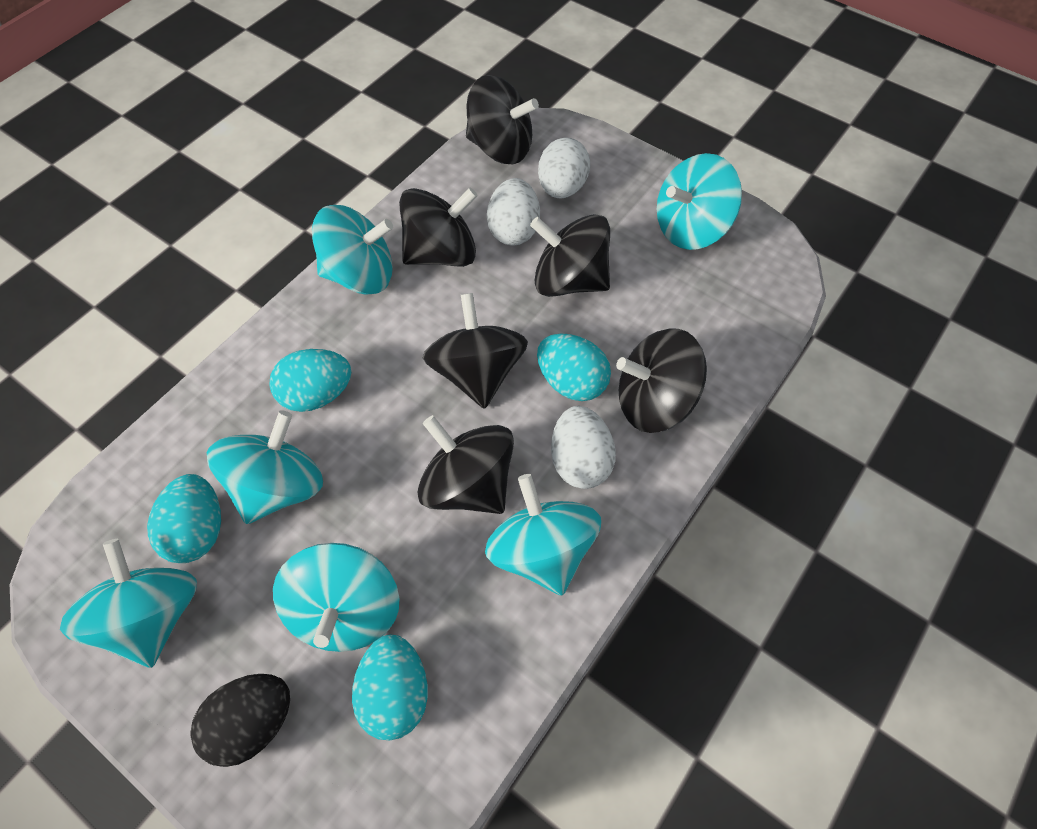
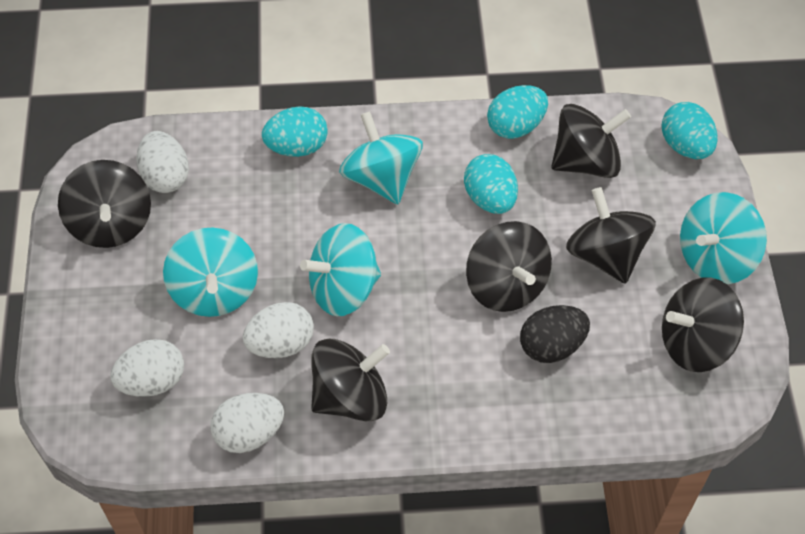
turquoise spinning top: 6 -> 4
white egg: 3 -> 4

